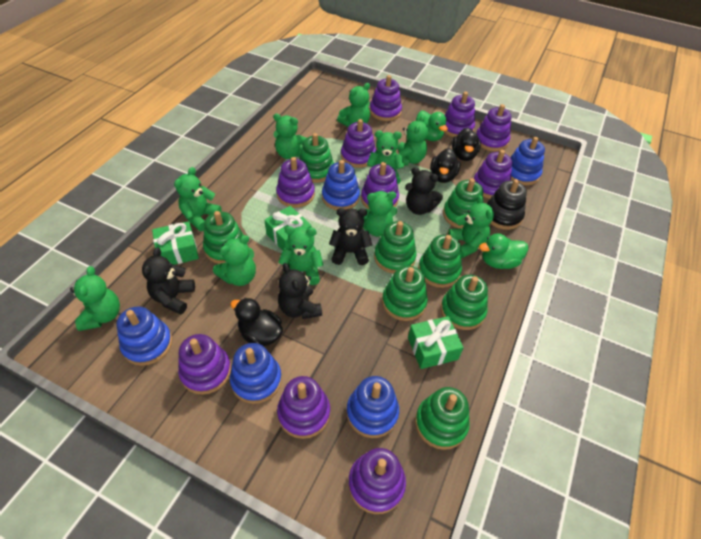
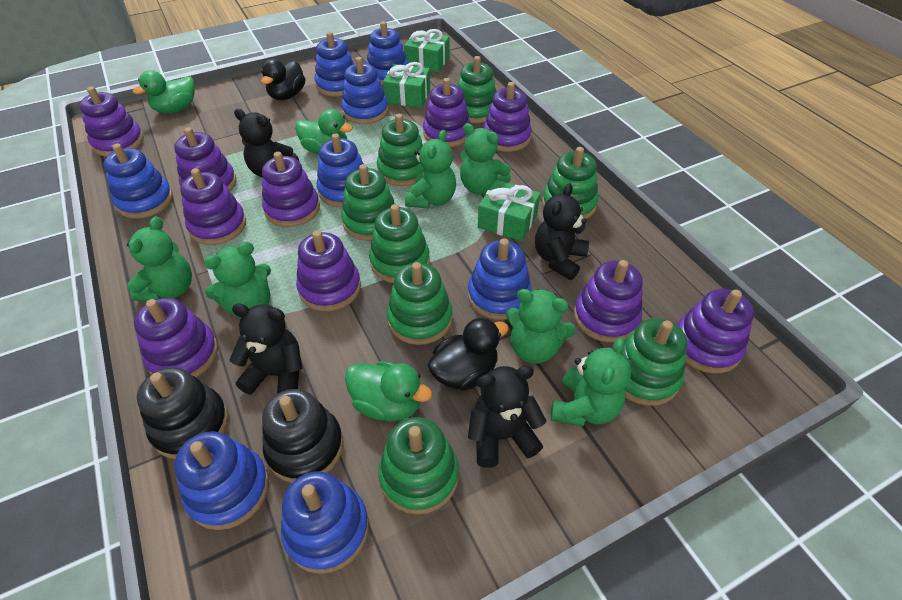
black duck: 3 -> 2
black stacking toy: 1 -> 2
blue stacking toy: 5 -> 8
green duck: 2 -> 3
green teddy bear: 10 -> 6

